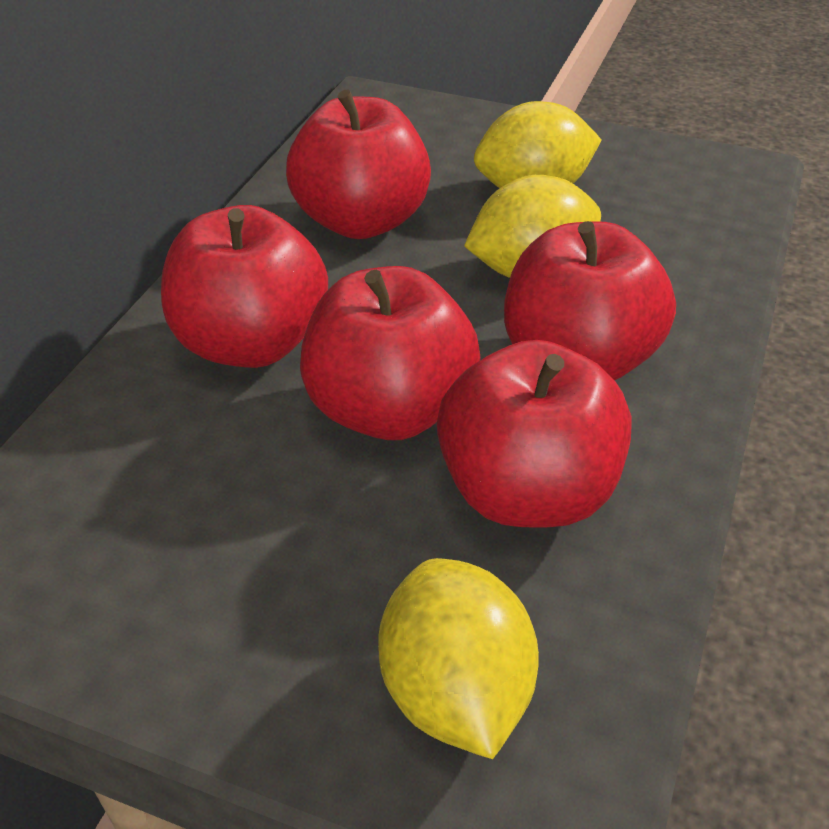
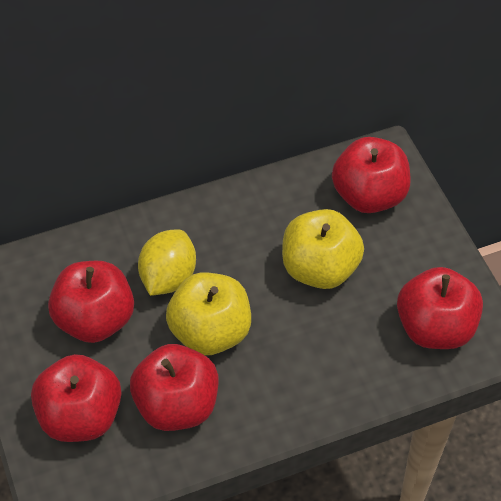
yellow apple: 0 -> 2
yellow lemon: 3 -> 1

